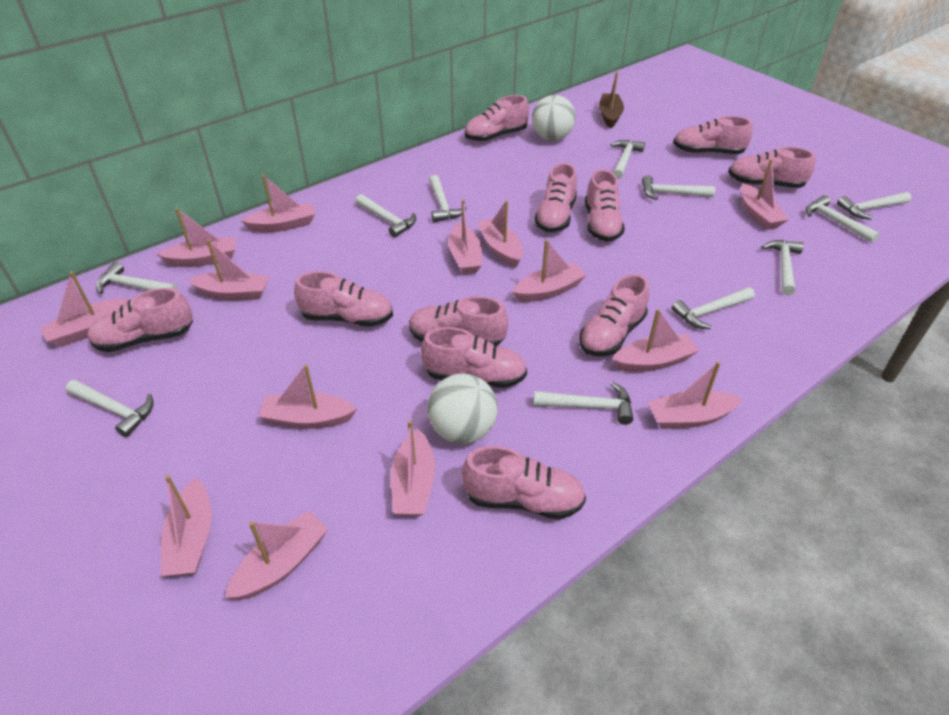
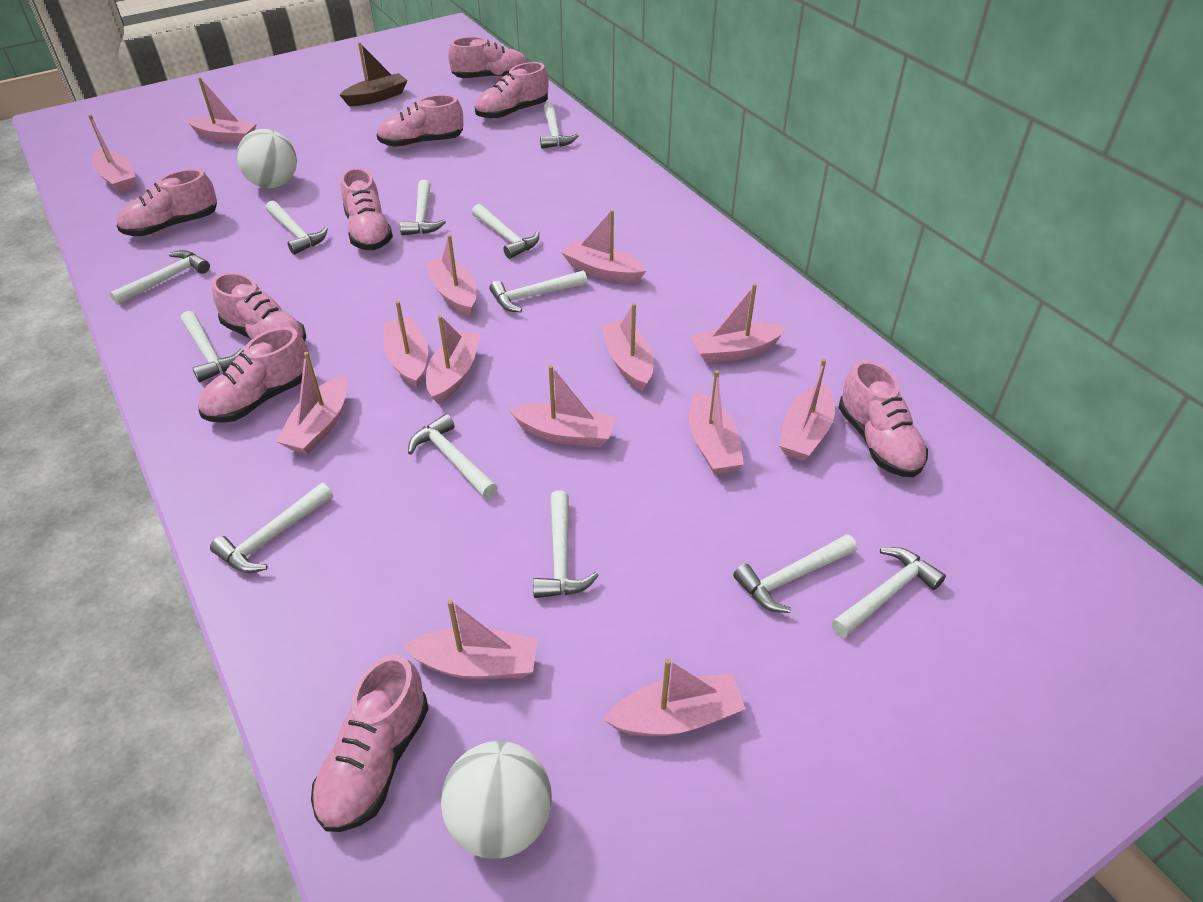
pink shoe: 11 -> 9
white hammer: 11 -> 12

